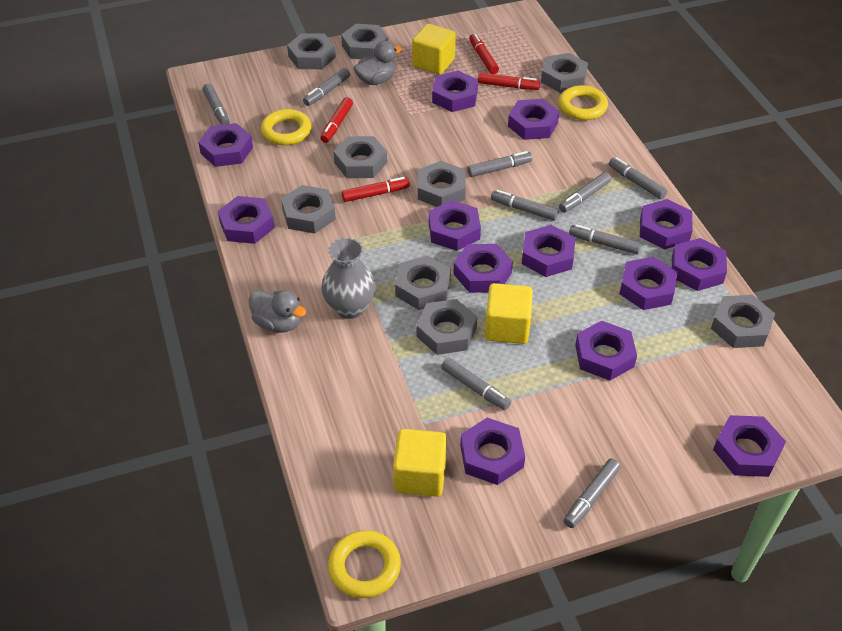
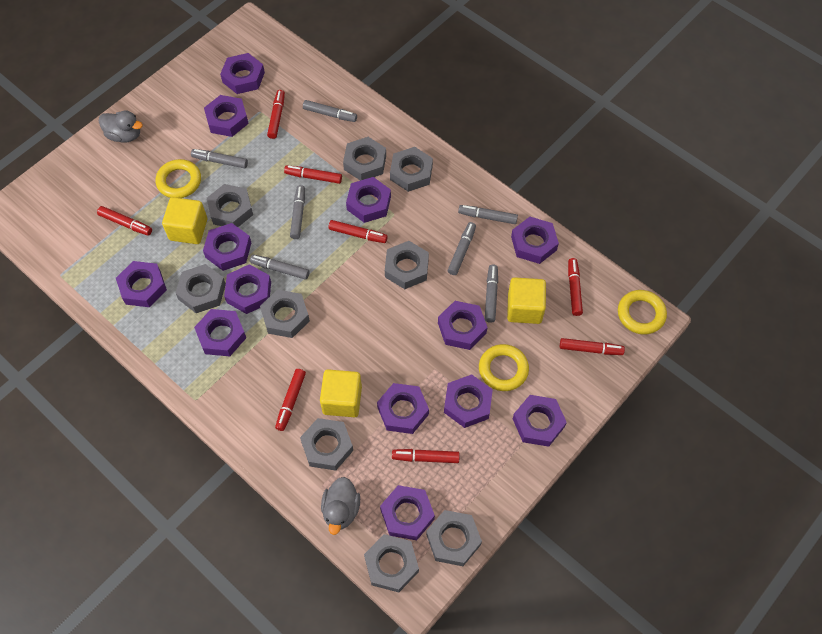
grey marker: 9 -> 7
grey vase: 1 -> 0
red marker: 4 -> 8

